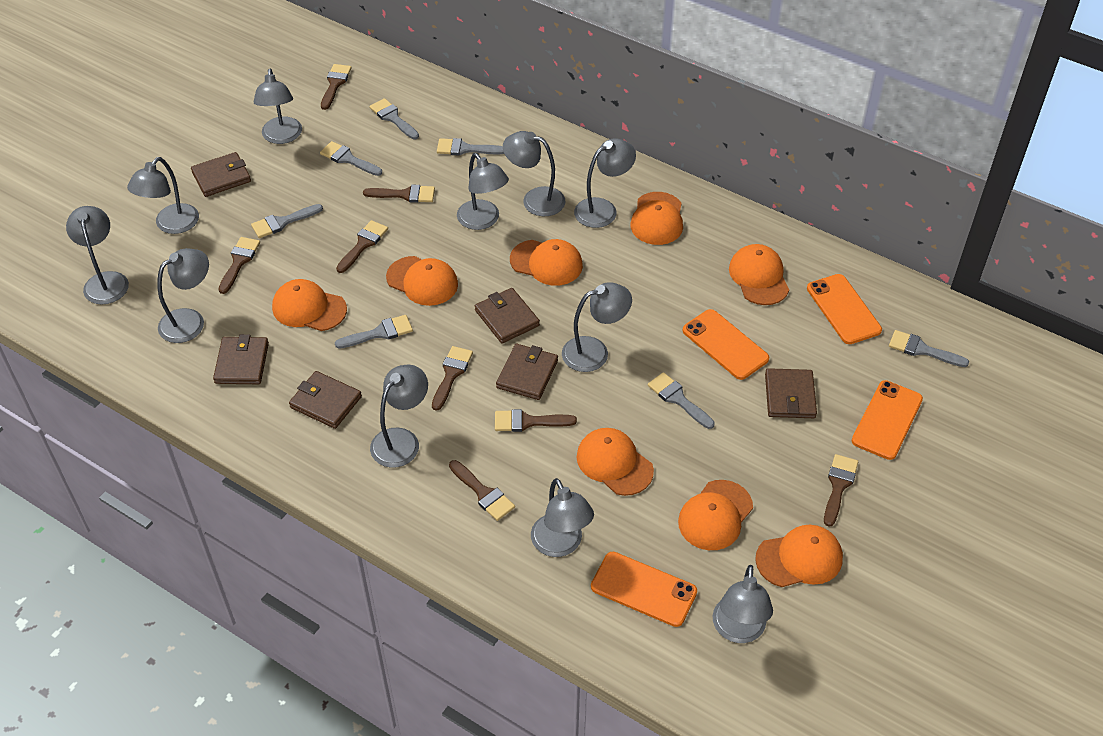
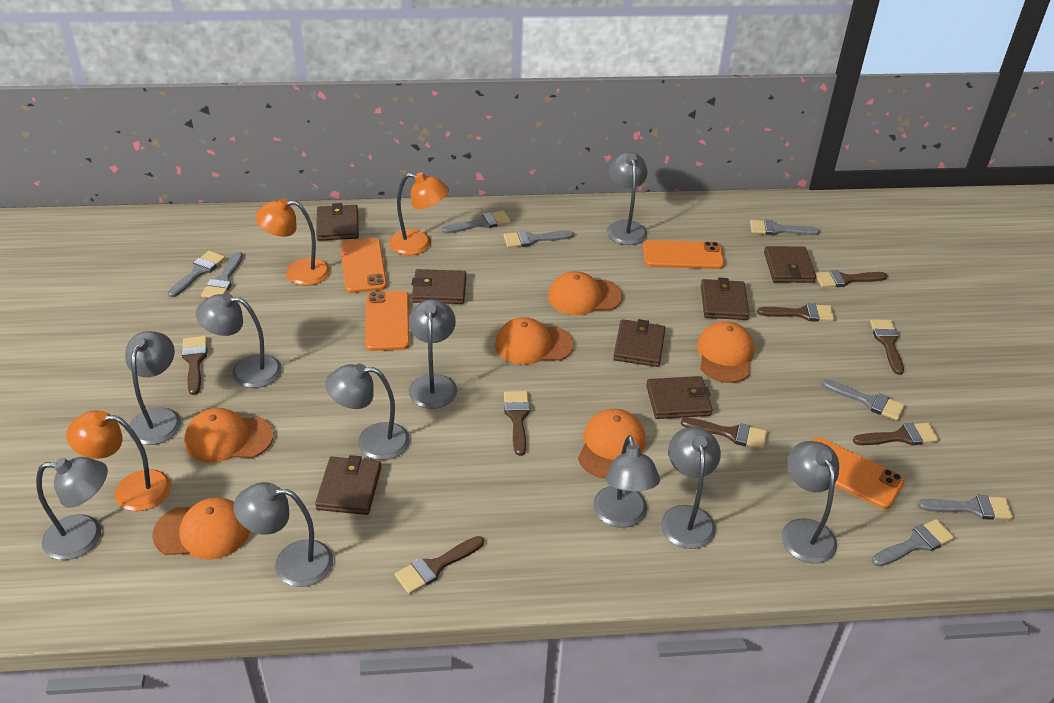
brown wallet: 6 -> 7
grey brush: 7 -> 8
grey lamp: 11 -> 10
orange cap: 8 -> 6
orange lamp: 0 -> 3

